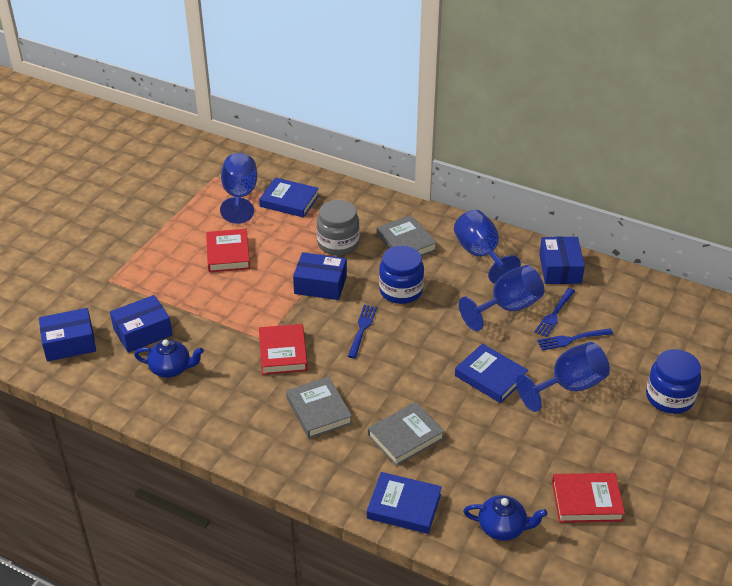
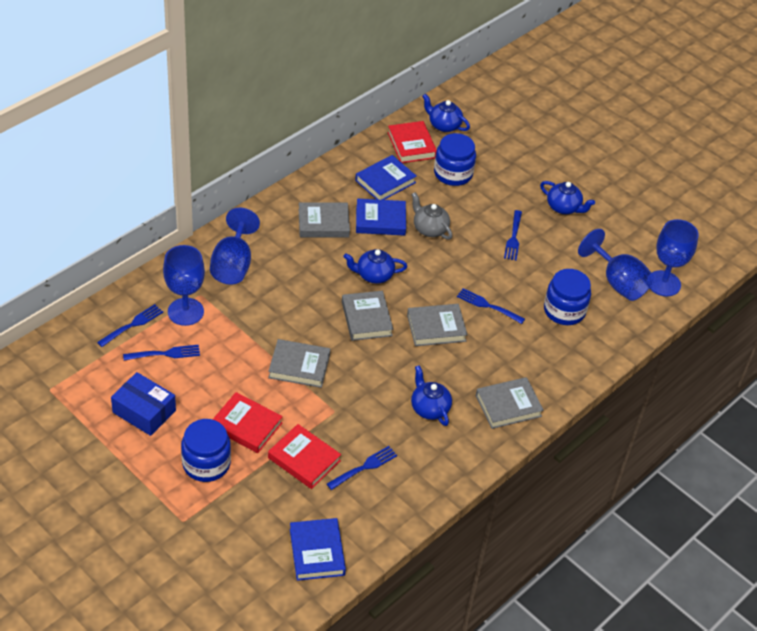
blue box: 4 -> 1
blue fork: 3 -> 5
blue jar: 2 -> 3
blue teapot: 2 -> 4
grey book: 3 -> 5
grey jar: 1 -> 0
grey teapot: 0 -> 1

